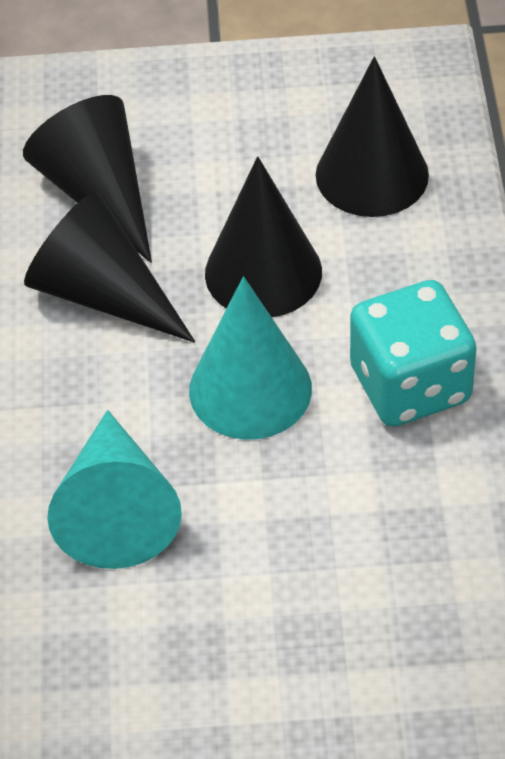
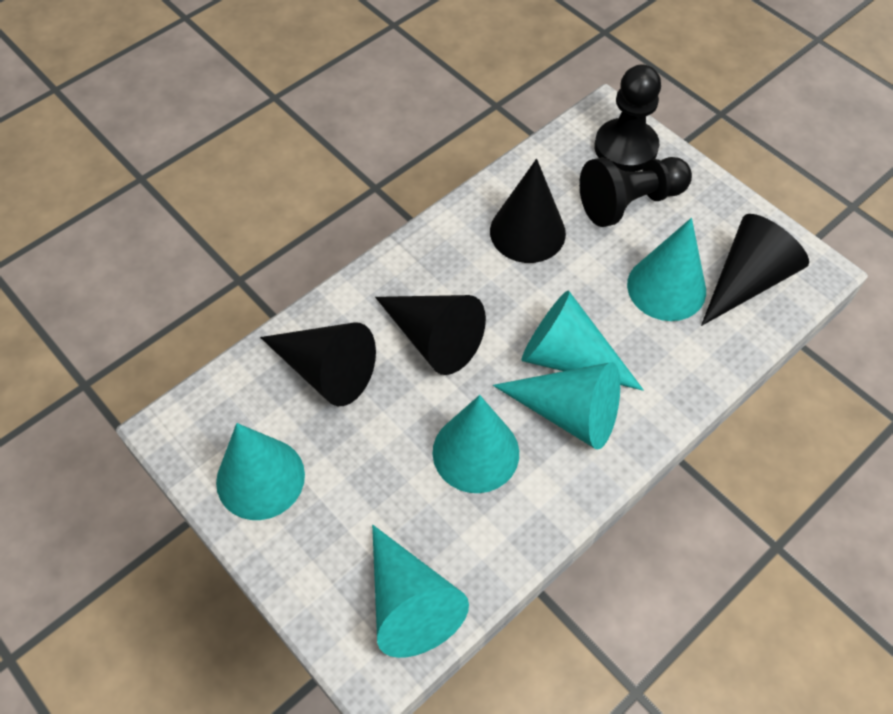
black pawn: 0 -> 2
turquoise cone: 2 -> 6
turquoise dice: 1 -> 0

